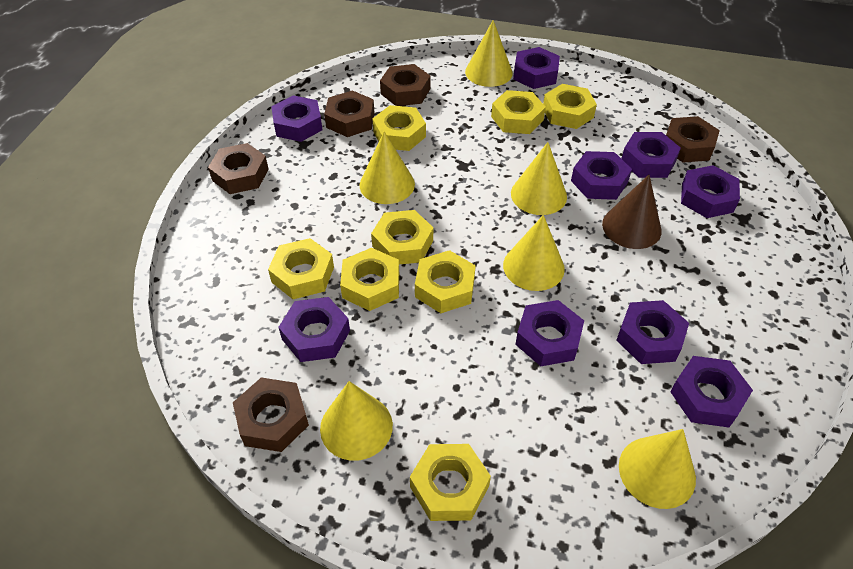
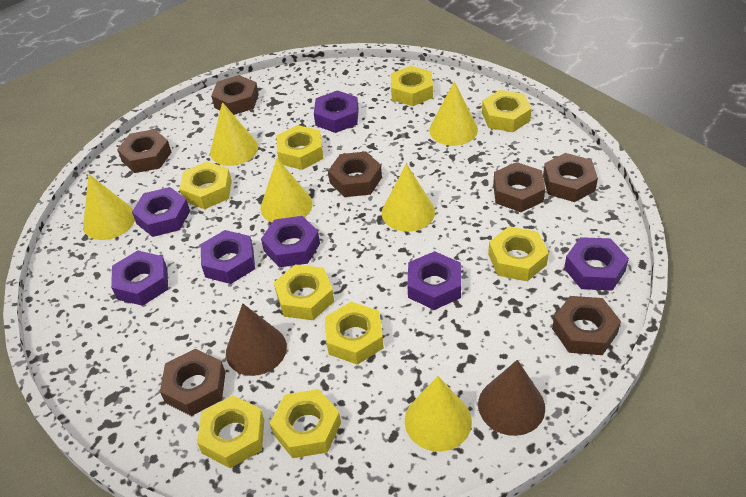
brown cone: 1 -> 2
brown nut: 5 -> 7
purple nut: 9 -> 7
yellow nut: 8 -> 9

